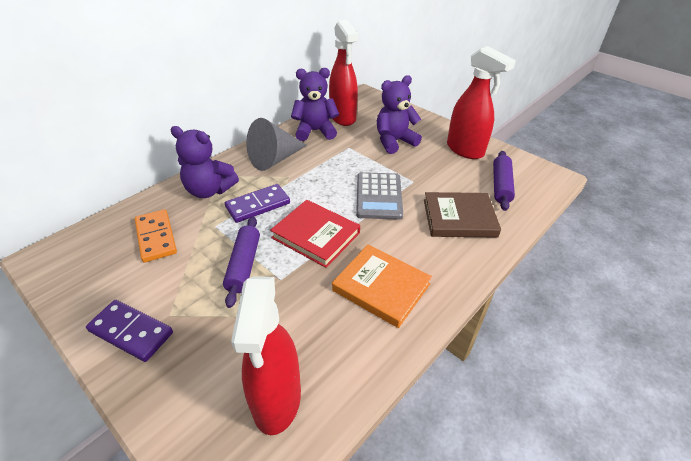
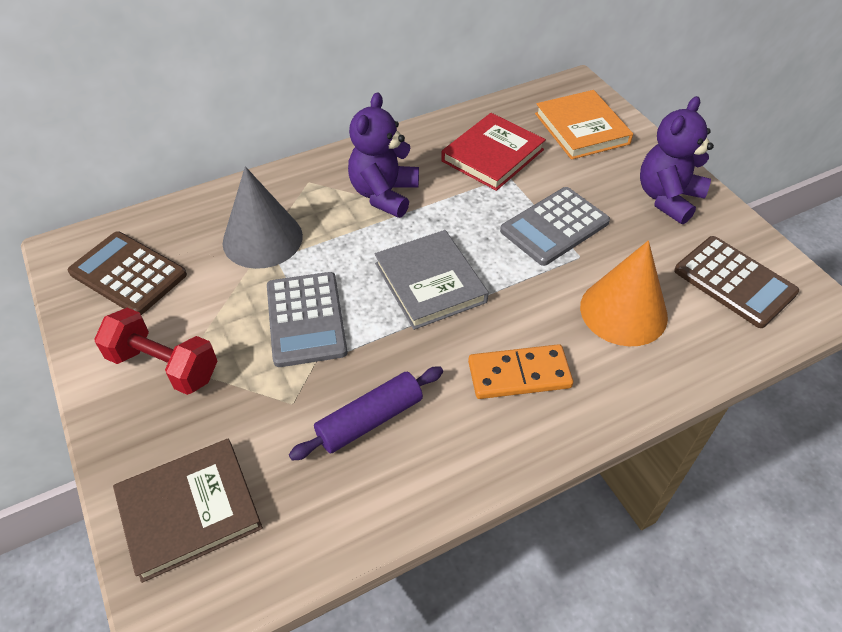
brown calculator: 0 -> 2
grey book: 0 -> 1
grey calculator: 1 -> 2
orange cone: 0 -> 1
purple domino: 2 -> 0
purple rolling pin: 2 -> 1
purple teddy bear: 3 -> 2
red dumbbell: 0 -> 1
red spray bottle: 3 -> 0

